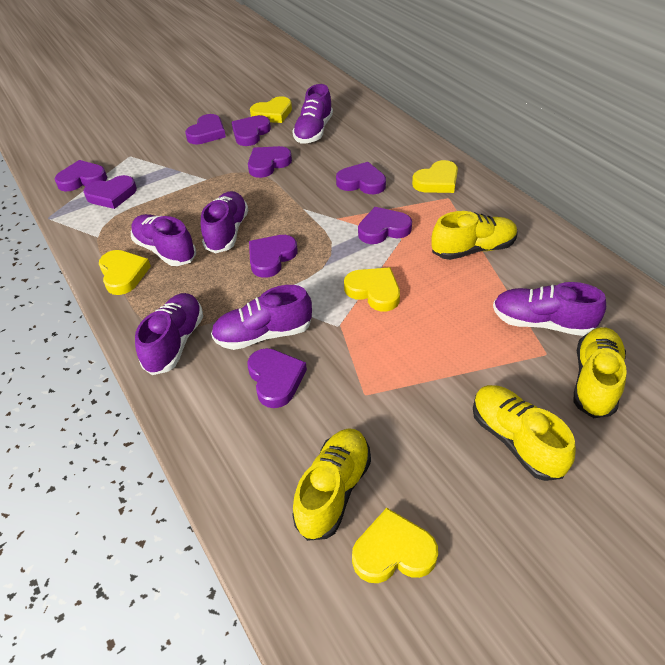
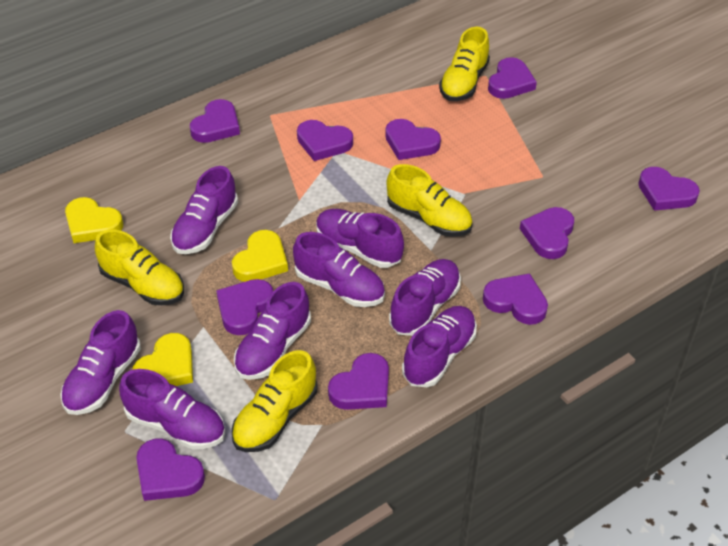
purple heart: 9 -> 10
purple shoe: 6 -> 8
yellow heart: 5 -> 3

